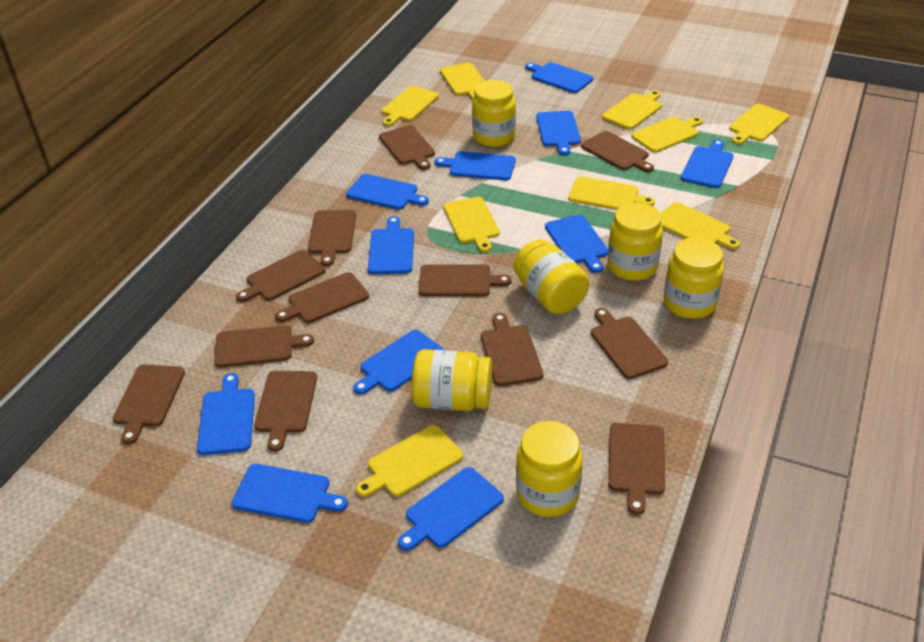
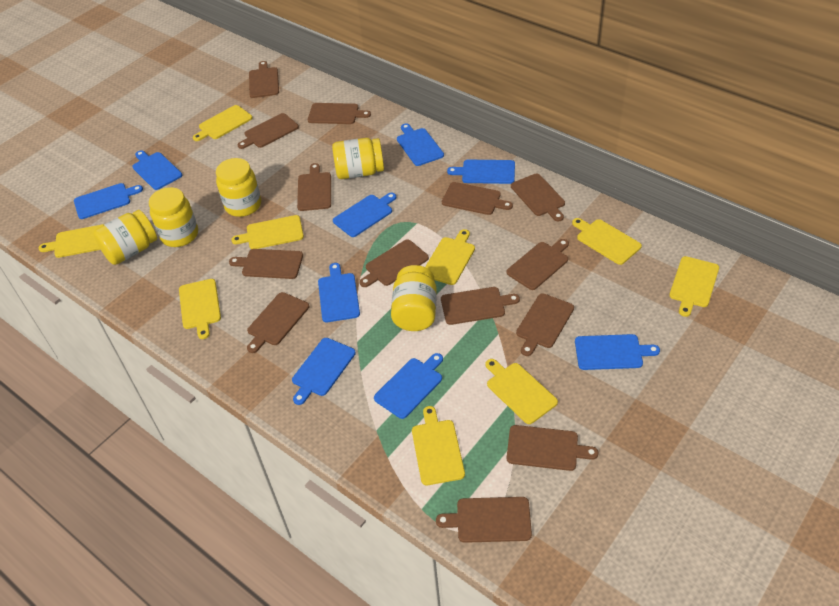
blue cutting board: 11 -> 9
brown cutting board: 12 -> 14
yellow jar: 6 -> 5

